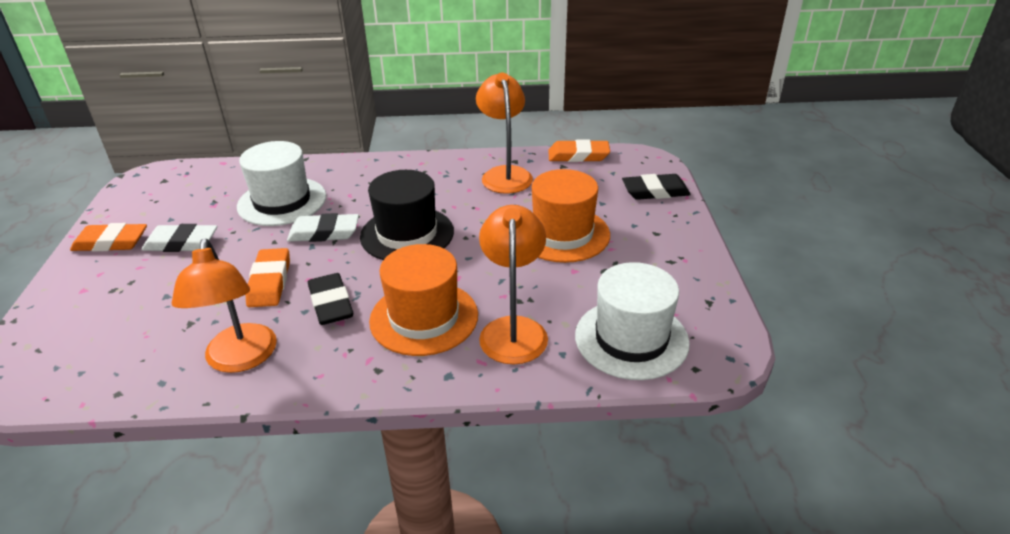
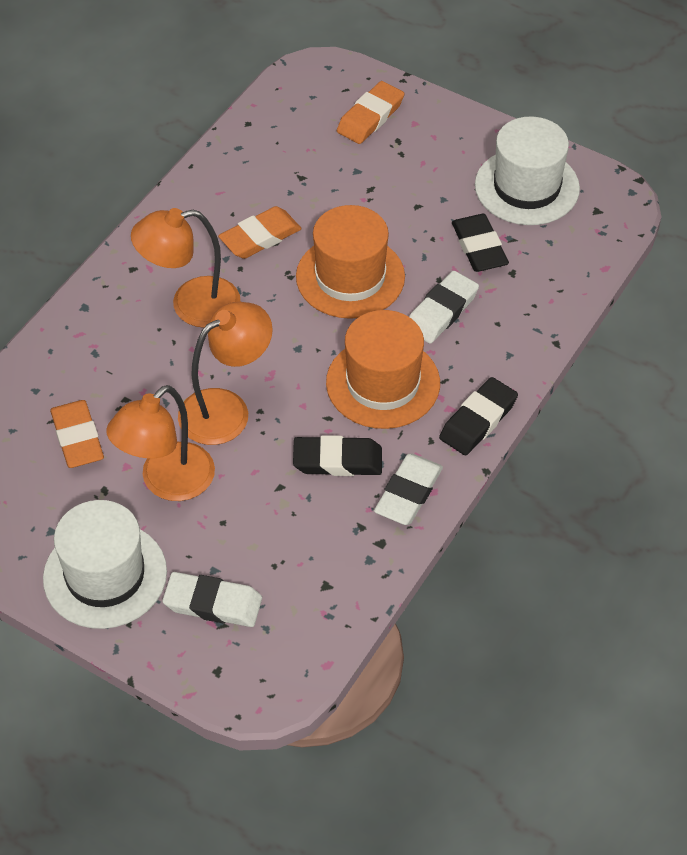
black eraser: 2 -> 3
black hat: 1 -> 0
white eraser: 2 -> 3

